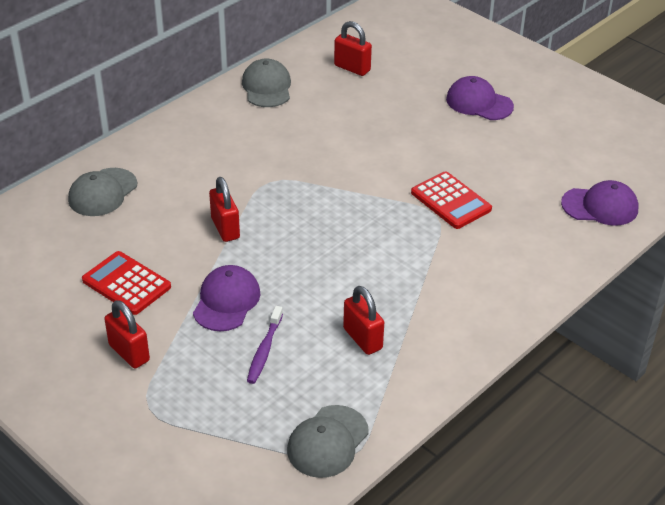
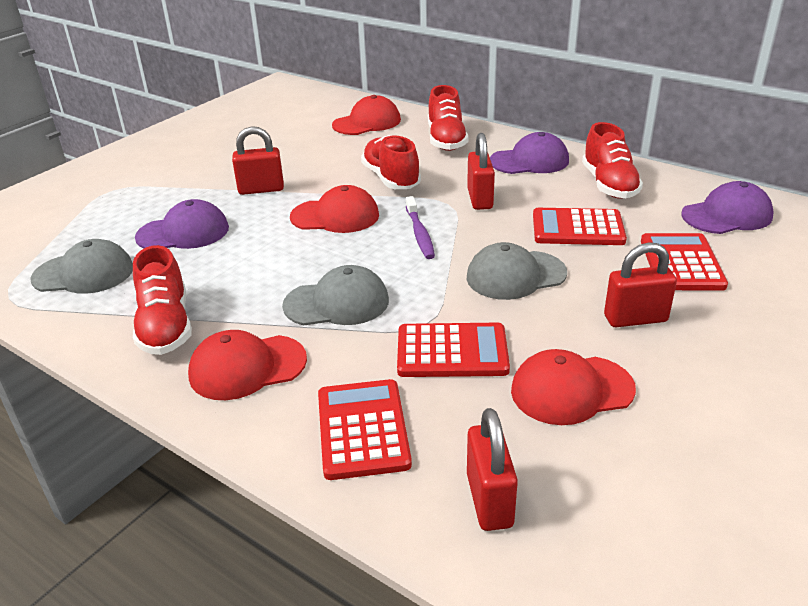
red calculator: 2 -> 4
red cap: 0 -> 4
red shoe: 0 -> 4

